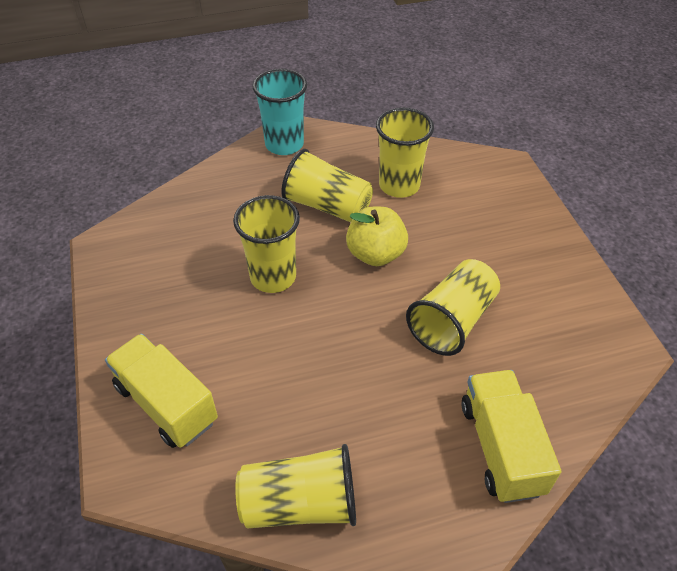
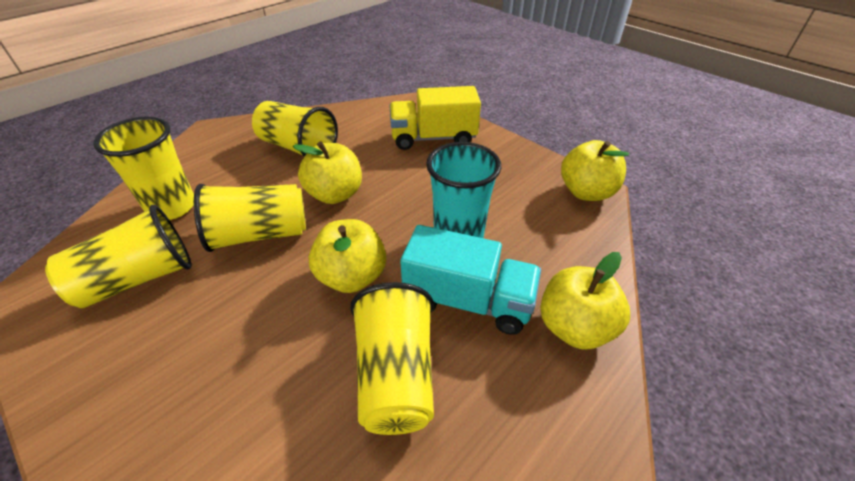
turquoise truck: 0 -> 1
yellow apple: 1 -> 4
yellow truck: 2 -> 1

